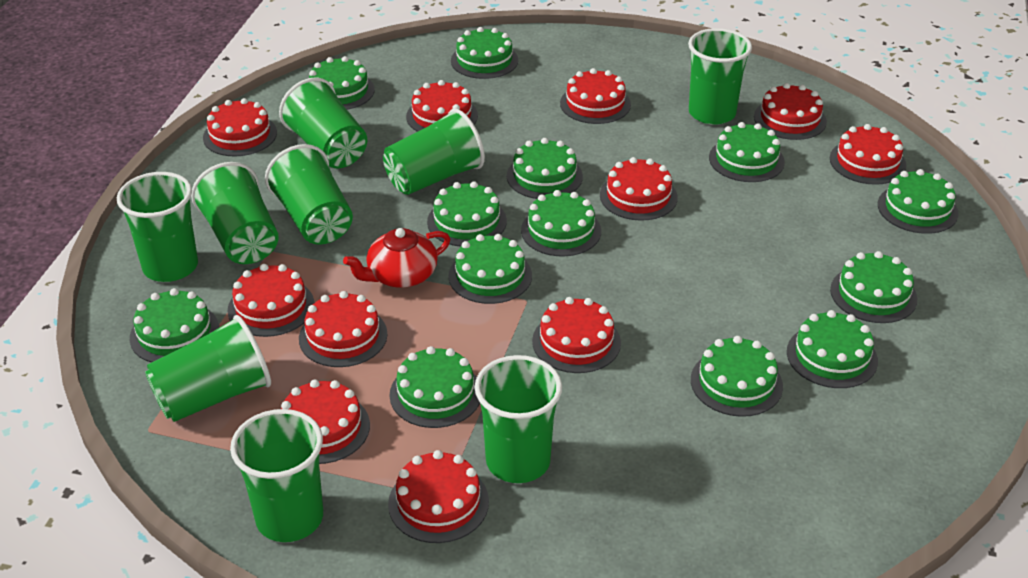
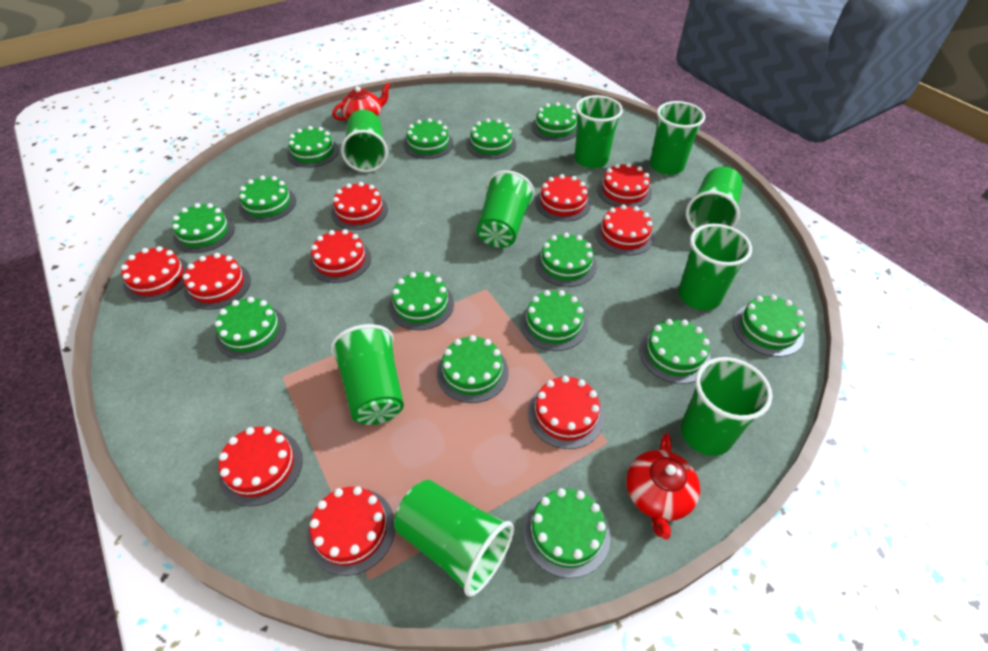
green cake: 13 -> 14
red cake: 11 -> 10
red teapot: 1 -> 2

